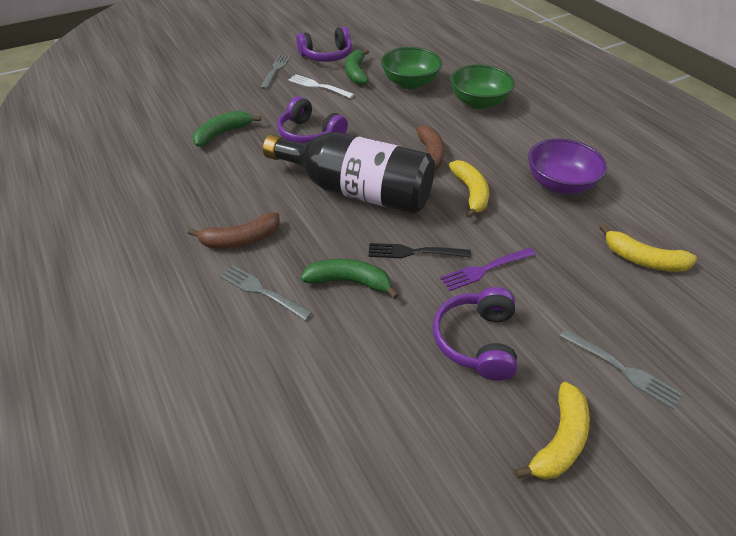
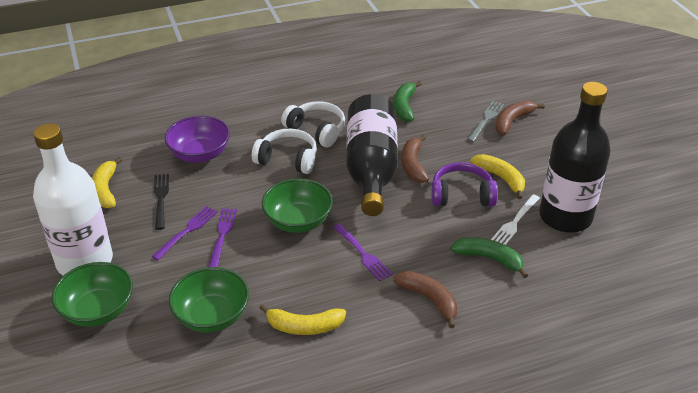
black bottle: 1 -> 2
brown banana: 2 -> 3
green banana: 3 -> 2
green bowl: 2 -> 3
grey fork: 3 -> 1
purple fork: 1 -> 3
purple headphones: 3 -> 1
white bottle: 0 -> 1
white headphones: 0 -> 2

